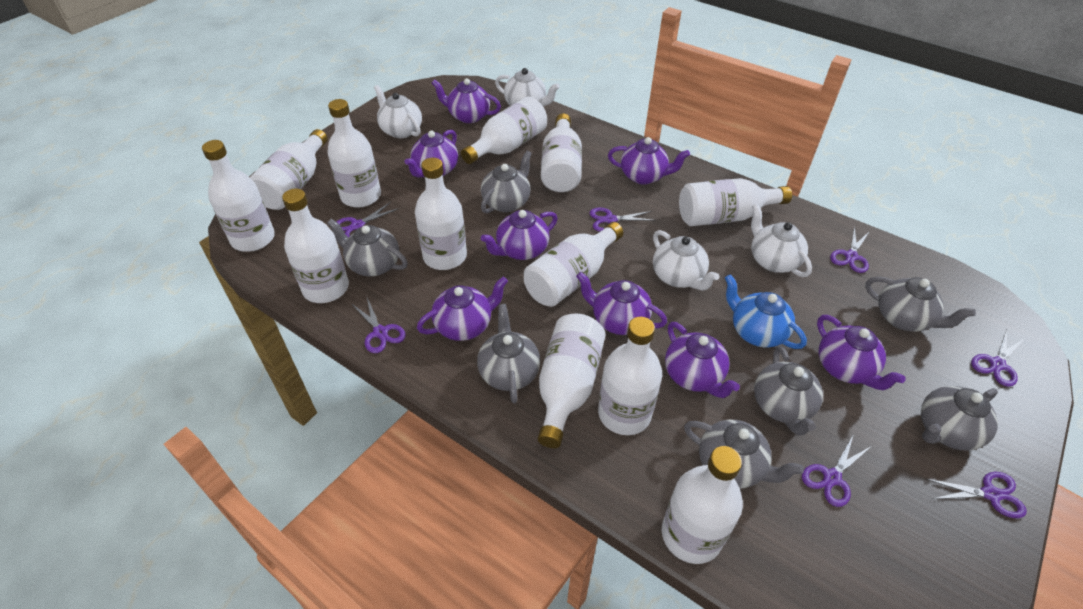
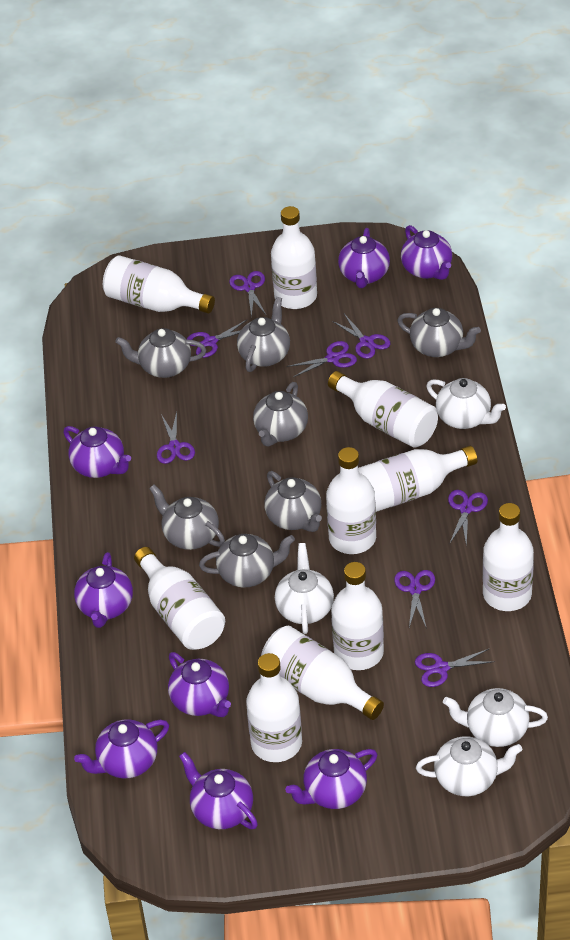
blue teapot: 1 -> 0
purple scissors: 7 -> 8
white bottle: 12 -> 10

